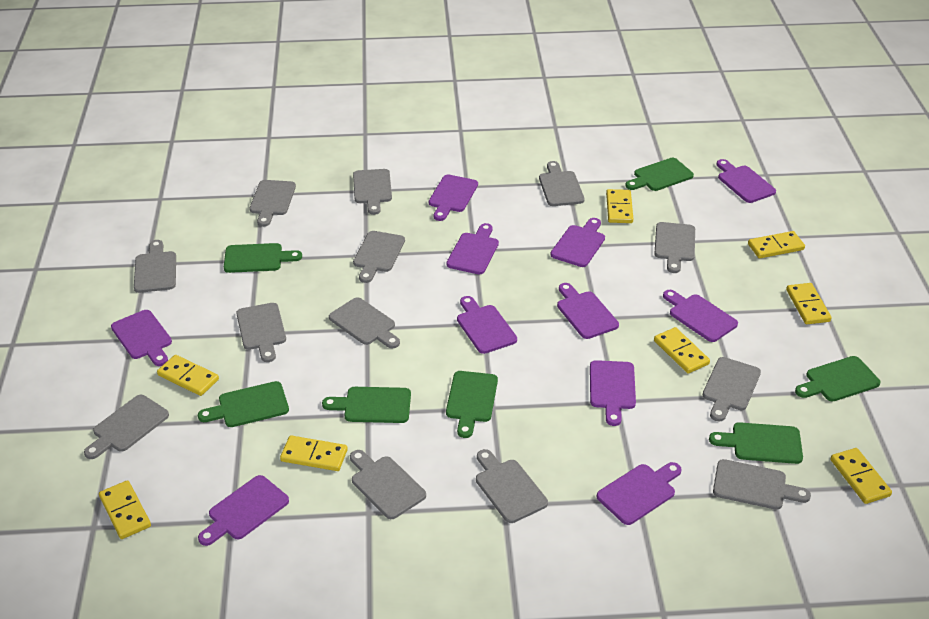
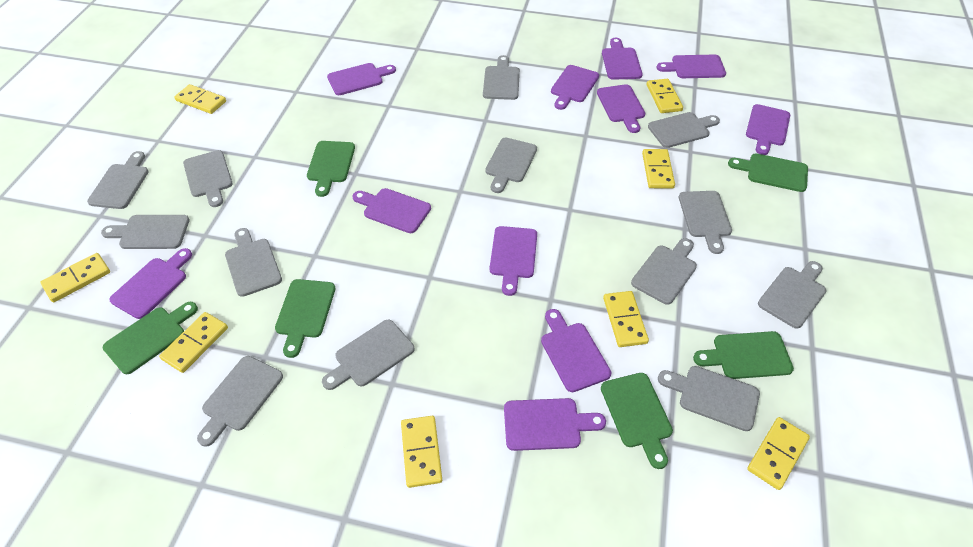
green cutting board: 7 -> 6

